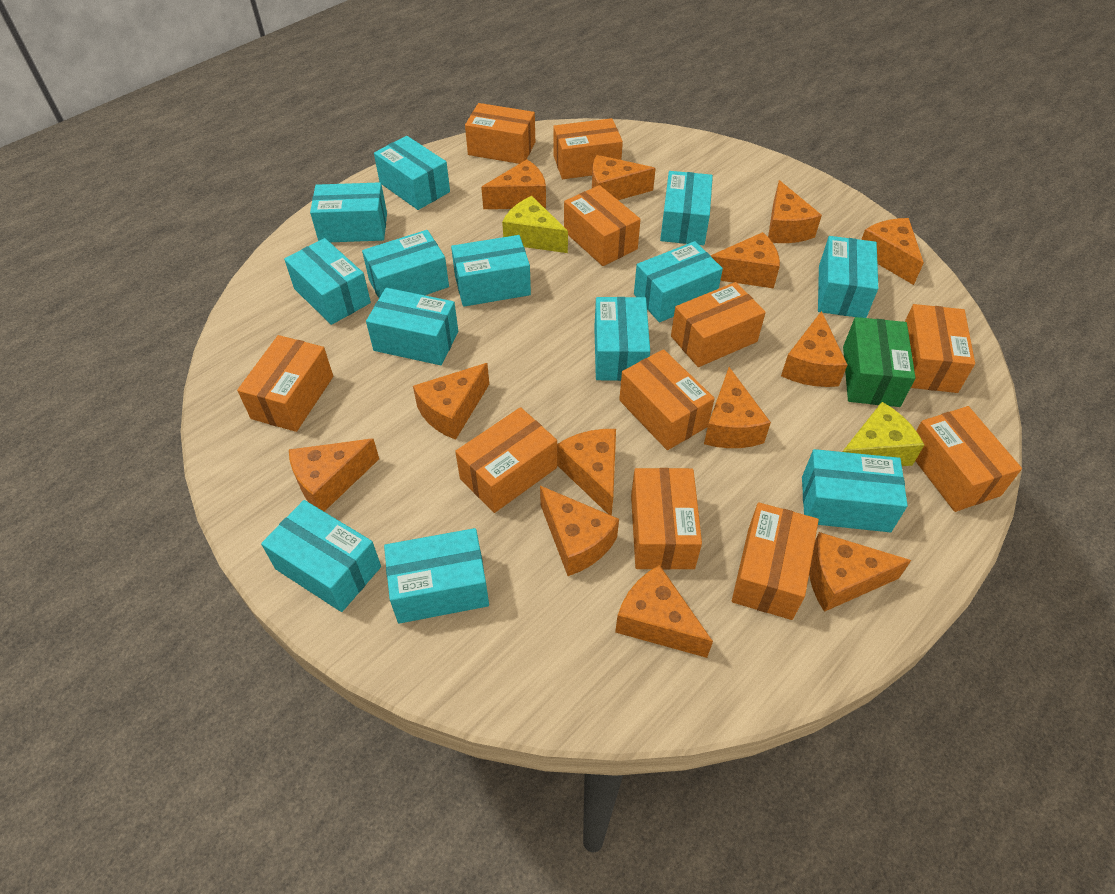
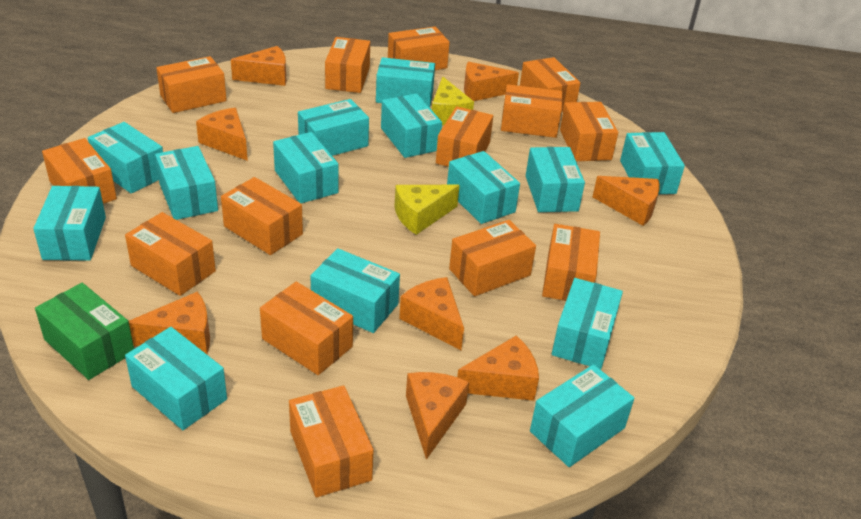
orange box: 11 -> 14
orange cheese: 13 -> 8
turquoise box: 13 -> 14

